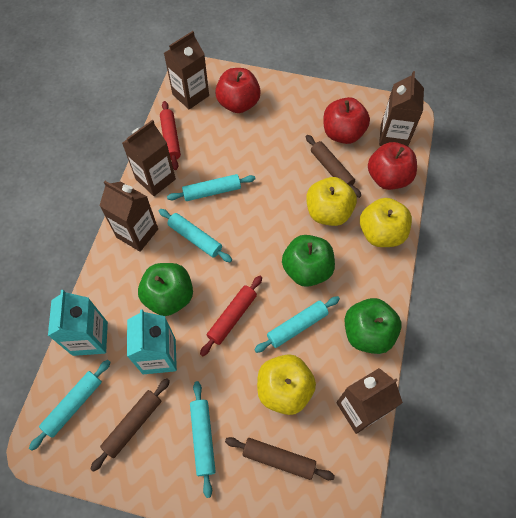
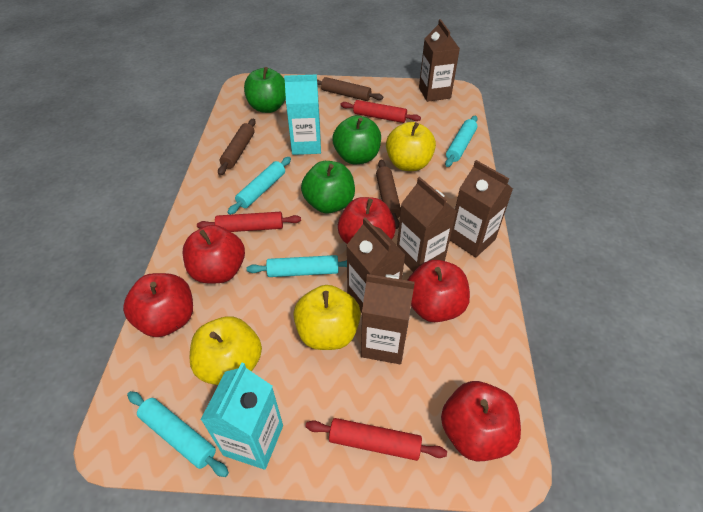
red apple: 3 -> 5
red rolling pin: 2 -> 3
turquoise rolling pin: 5 -> 4

